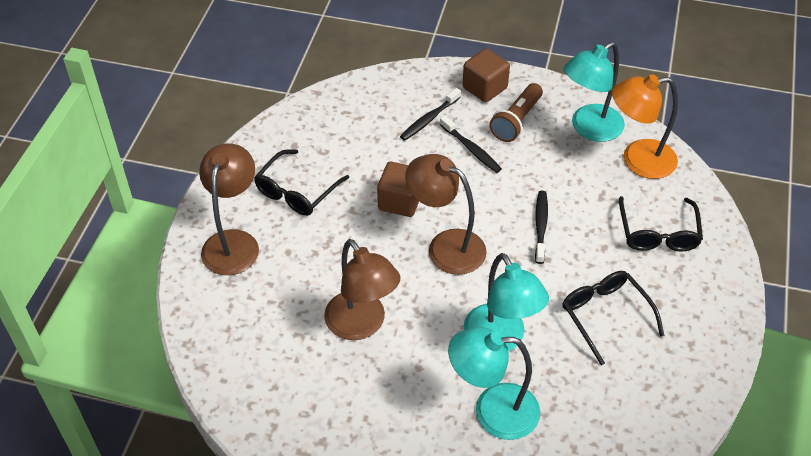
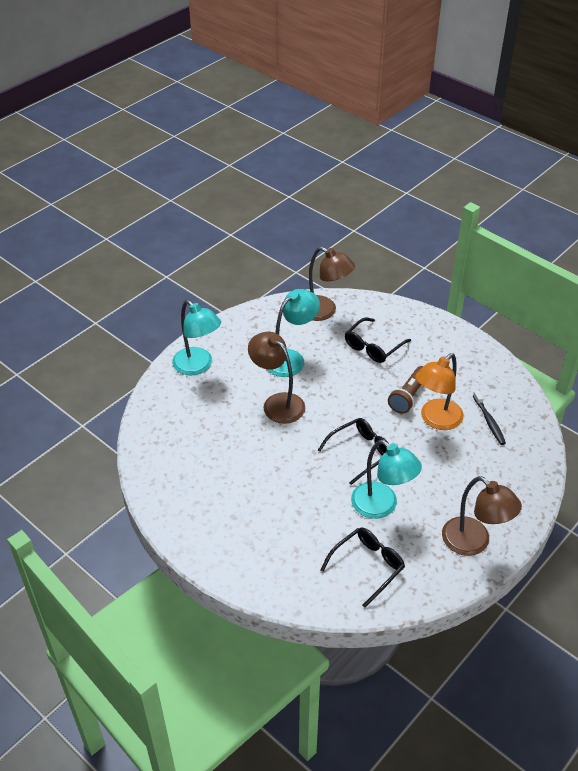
black toothbrush: 3 -> 1
brown cube: 2 -> 0

